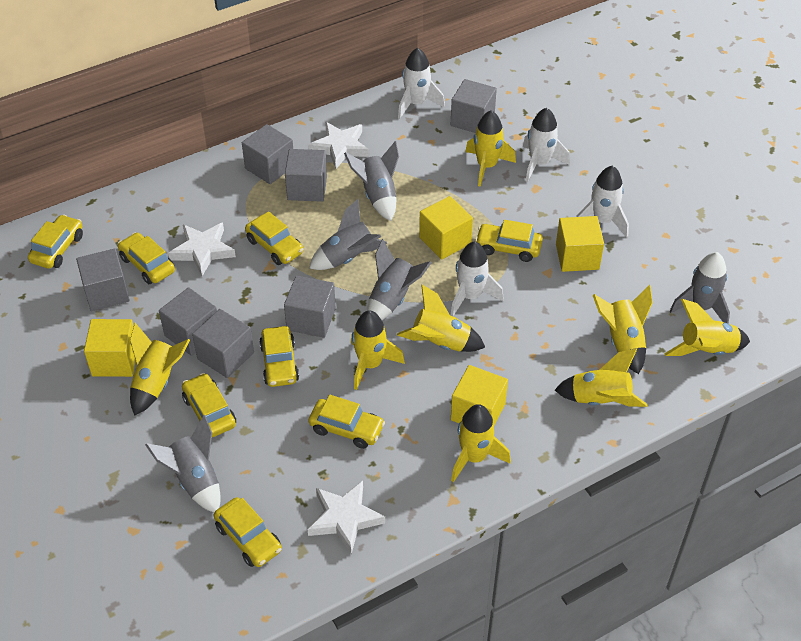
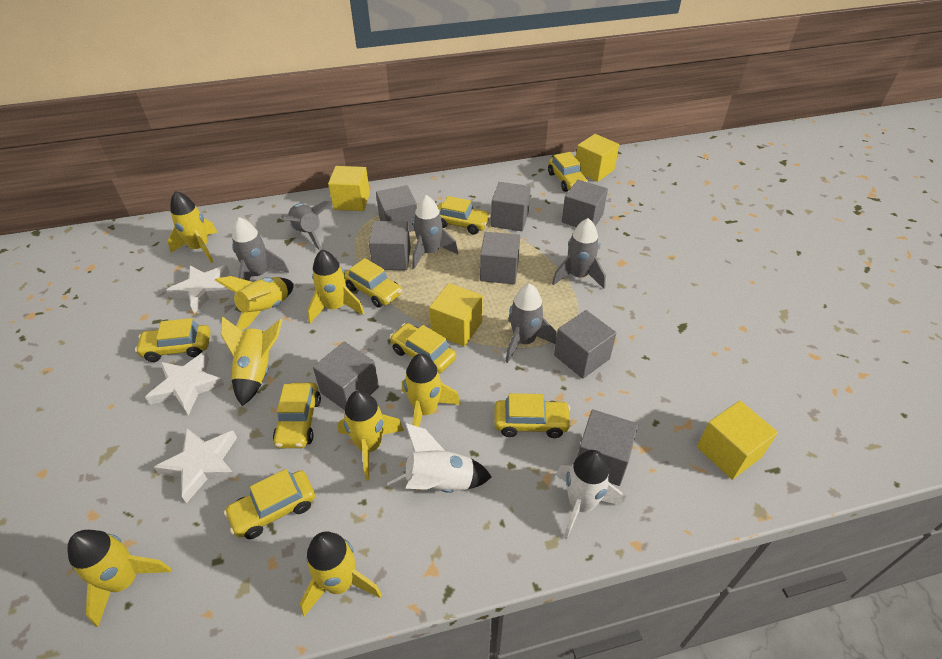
grey cube: 7 -> 8
white rocket: 4 -> 2

